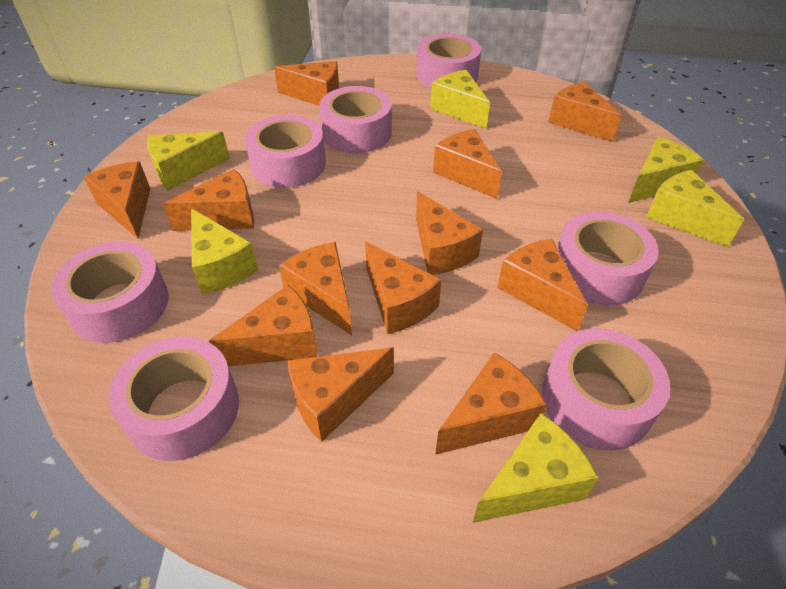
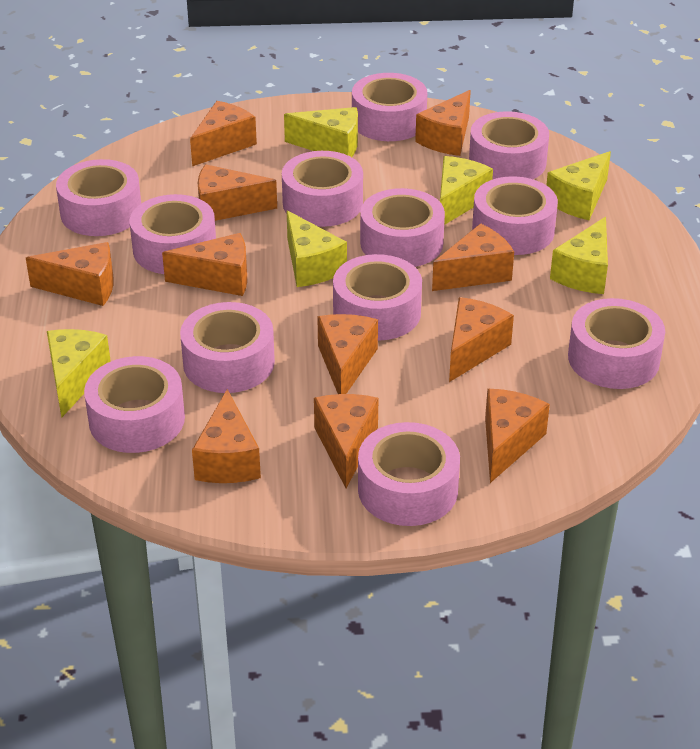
orange cheese: 12 -> 11
pink tape: 7 -> 12

